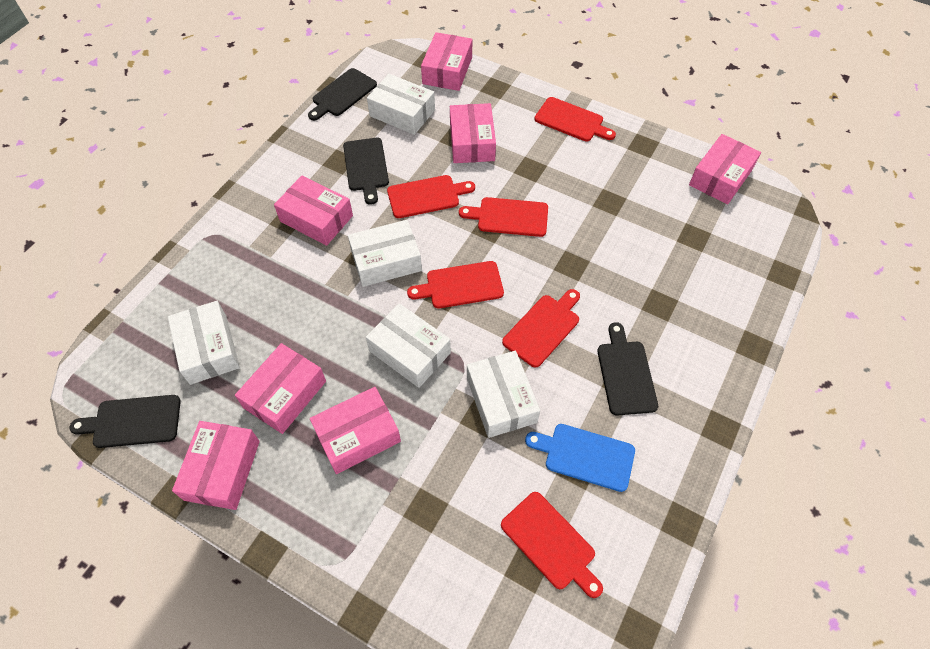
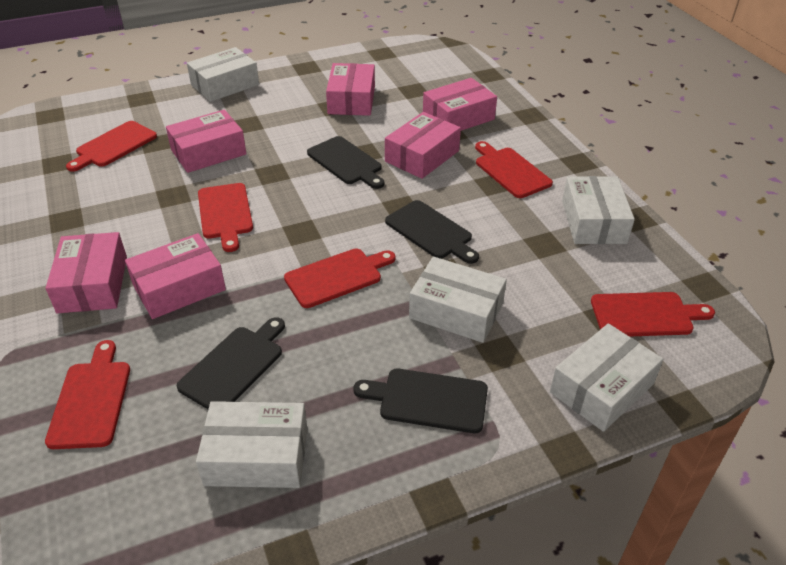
blue cutting board: 1 -> 0
pink box: 7 -> 6

